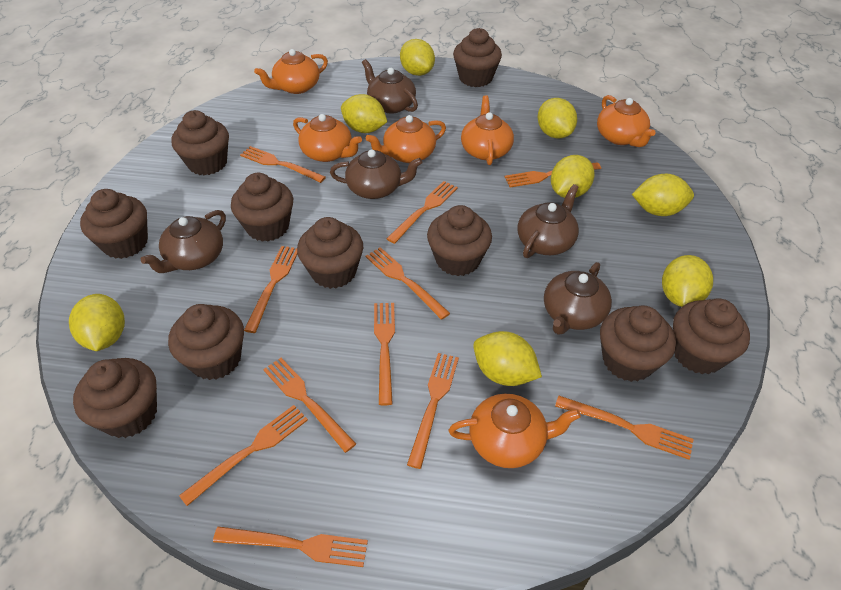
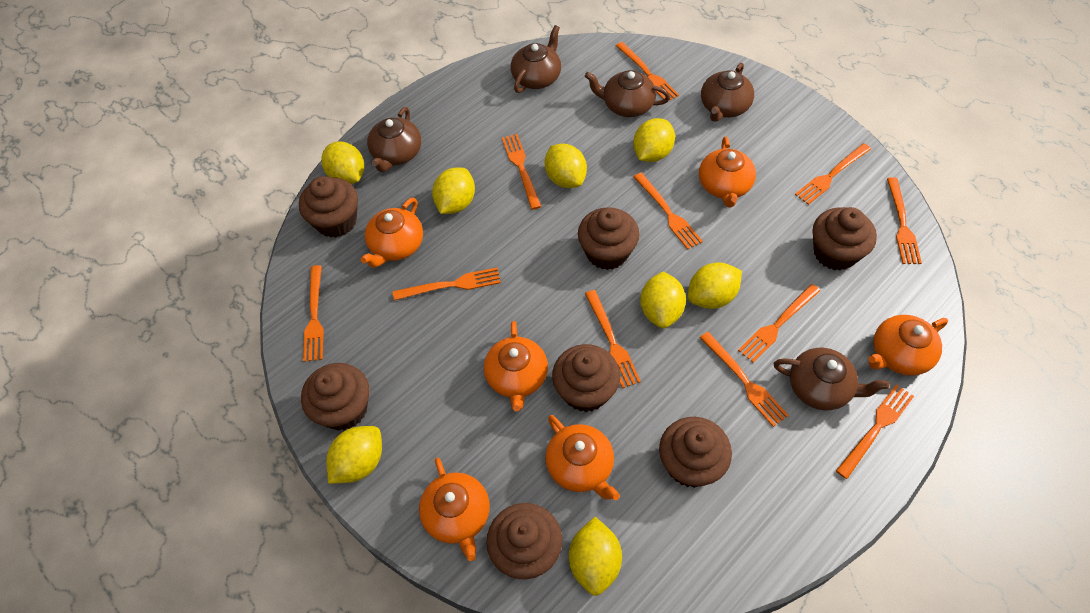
brown cupcake: 10 -> 7

